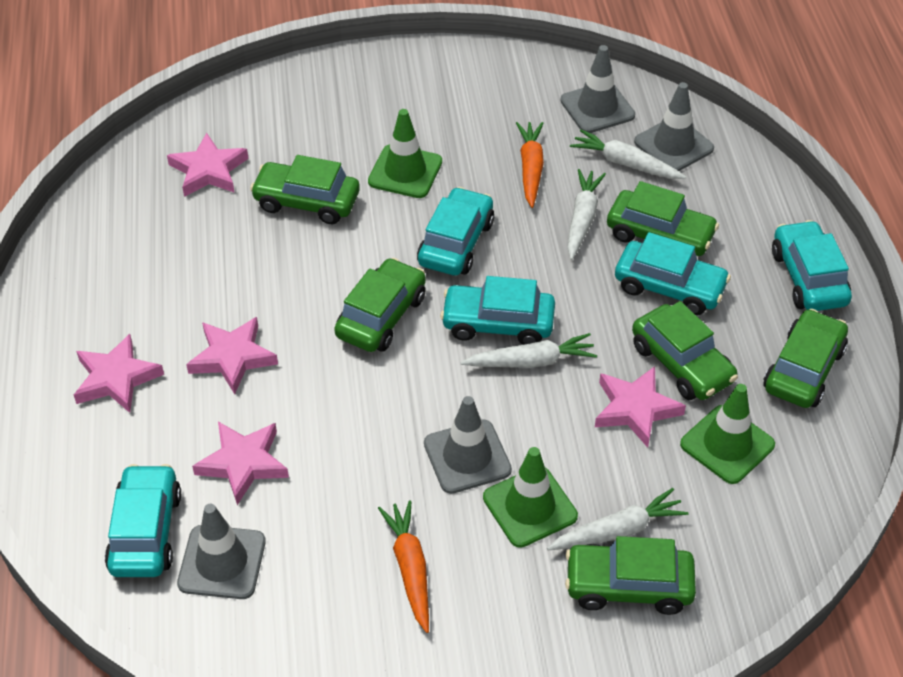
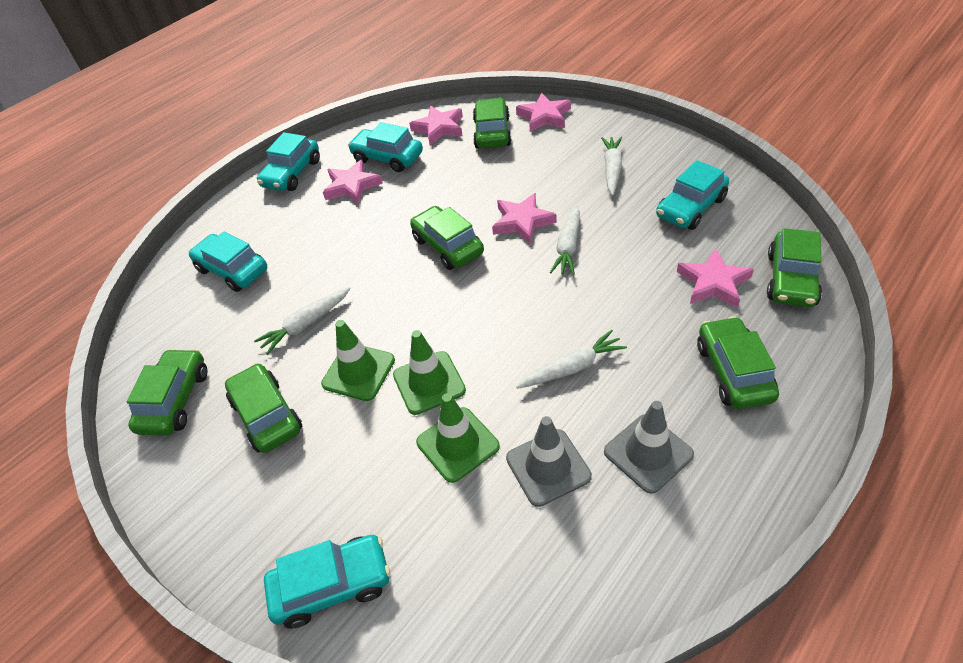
grey traffic cone: 4 -> 2
orange carrot: 2 -> 0

